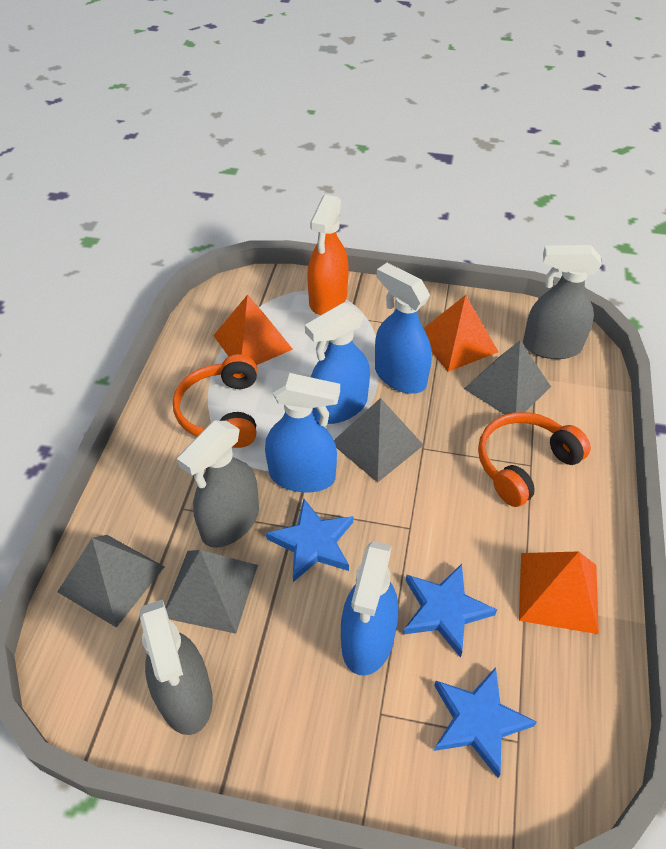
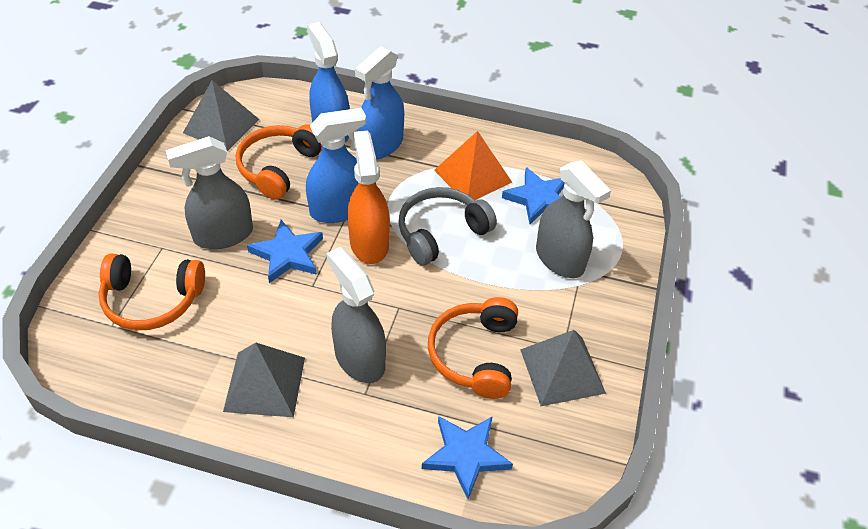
blue spray bottle: 4 -> 3
grey headphones: 0 -> 1
grey pyramid: 4 -> 3
orange headphones: 2 -> 3
orange pyramid: 3 -> 1

